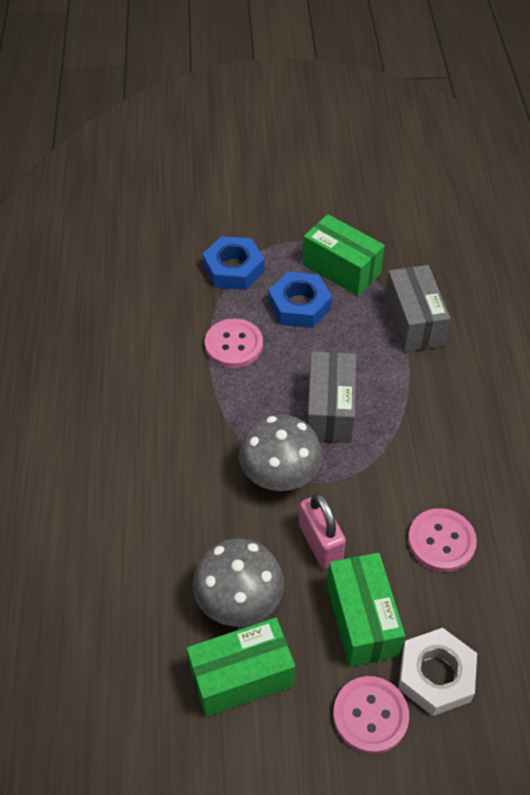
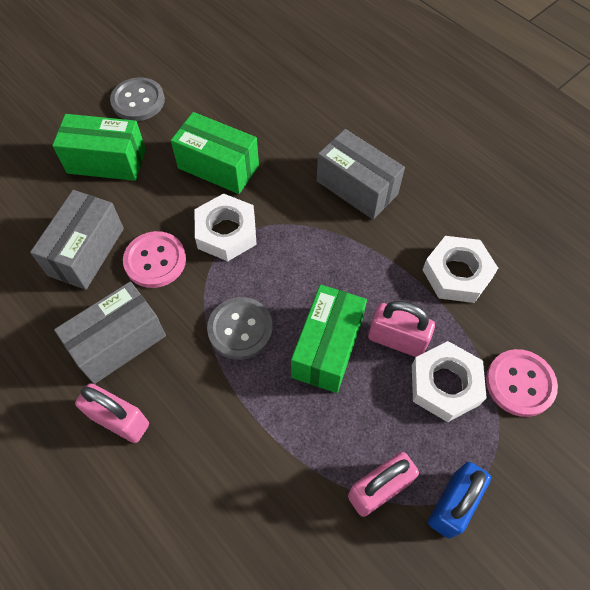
blue nut: 2 -> 0
blue padlock: 0 -> 1
grey box: 2 -> 3
grey button: 0 -> 2
grey mushroom: 2 -> 0
pink button: 3 -> 2
pink padlock: 1 -> 3
white nut: 1 -> 3

